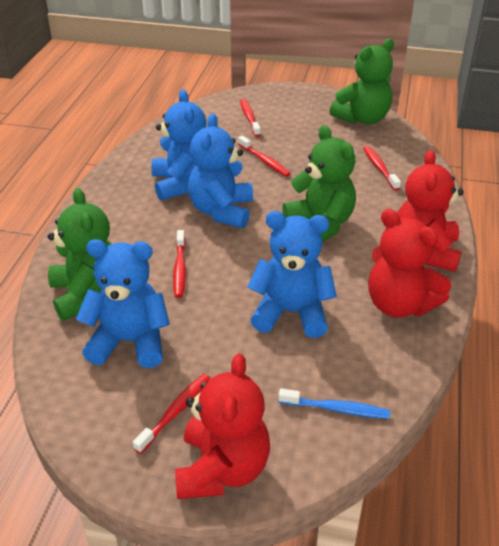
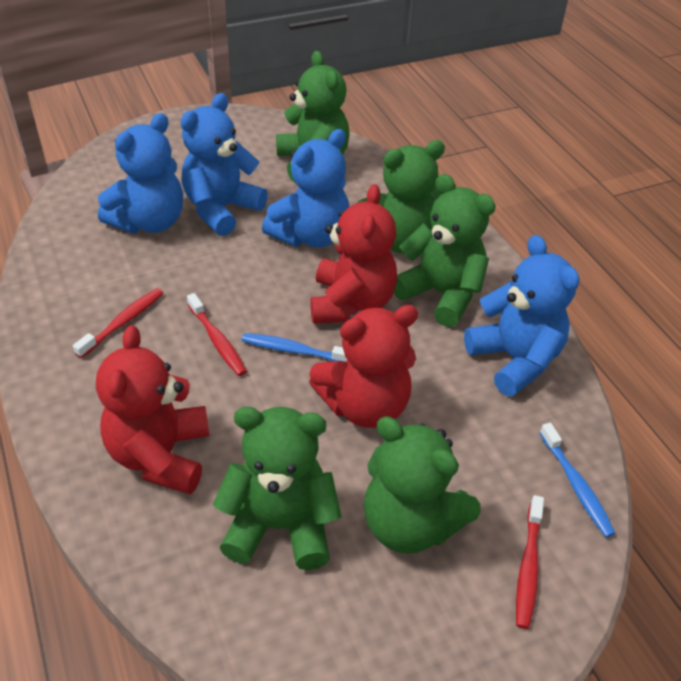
blue toothbrush: 1 -> 2
green teddy bear: 3 -> 5
red toothbrush: 5 -> 3

